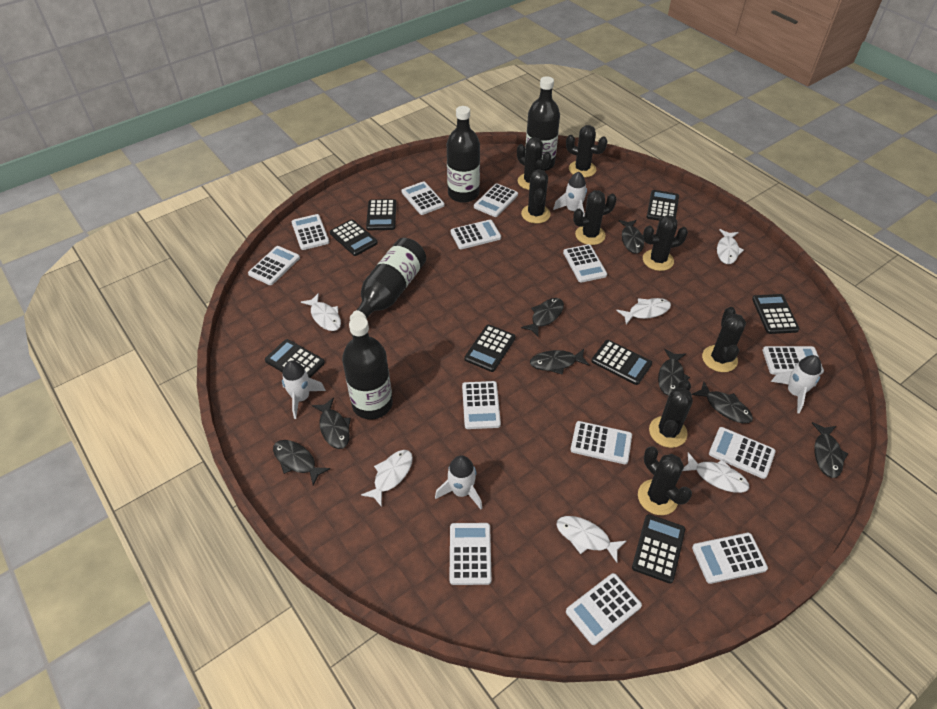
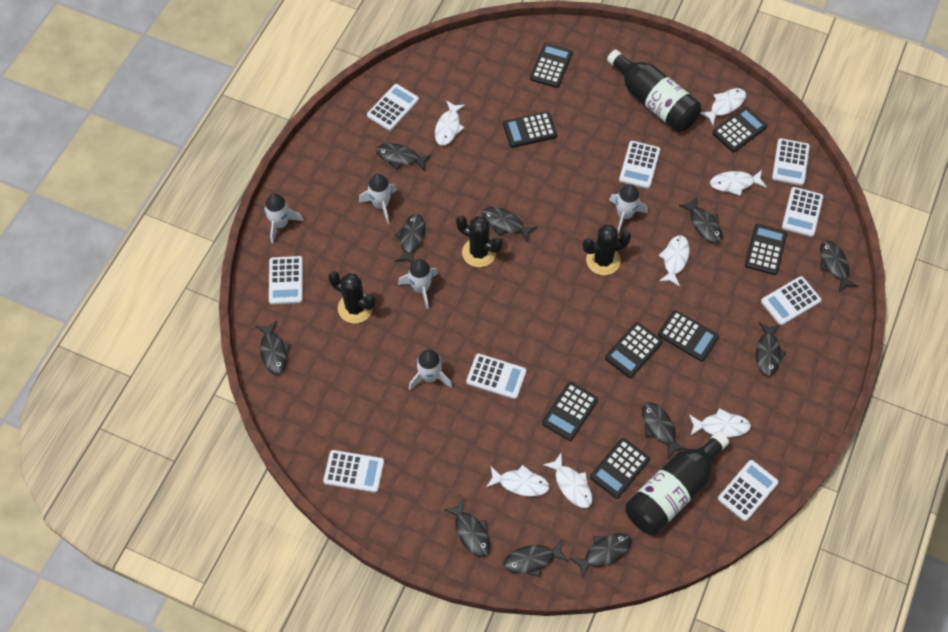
black bottle: 4 -> 2
black cactus: 8 -> 3
black fish: 8 -> 11
white calculator: 13 -> 9
white fish: 6 -> 7
white rocket: 4 -> 5

